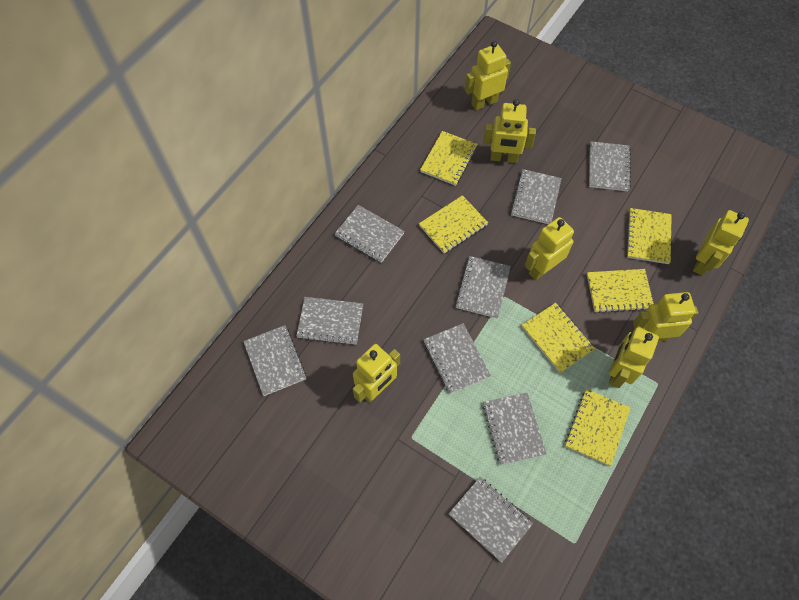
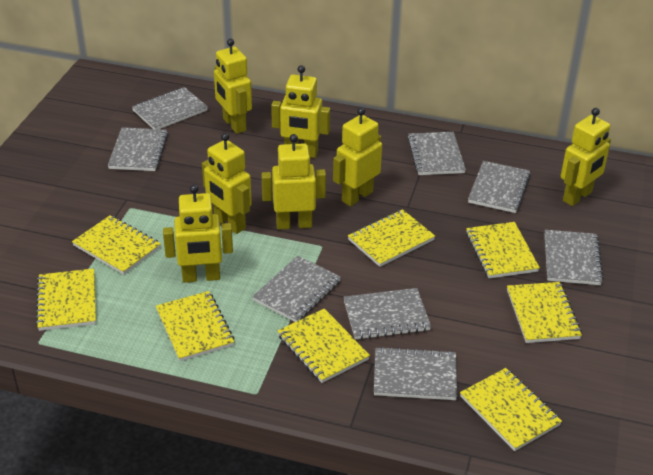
grey notebook: 9 -> 8
yellow notebook: 6 -> 8

